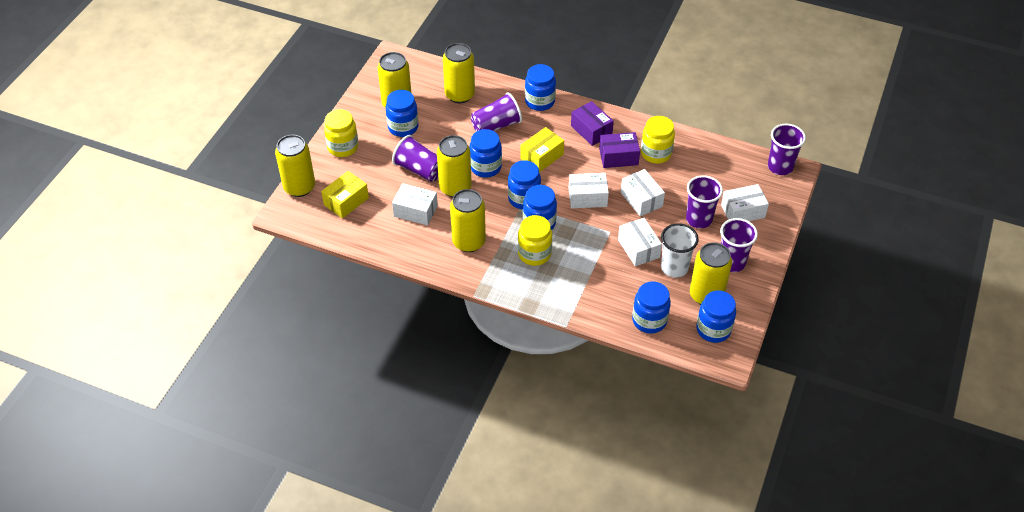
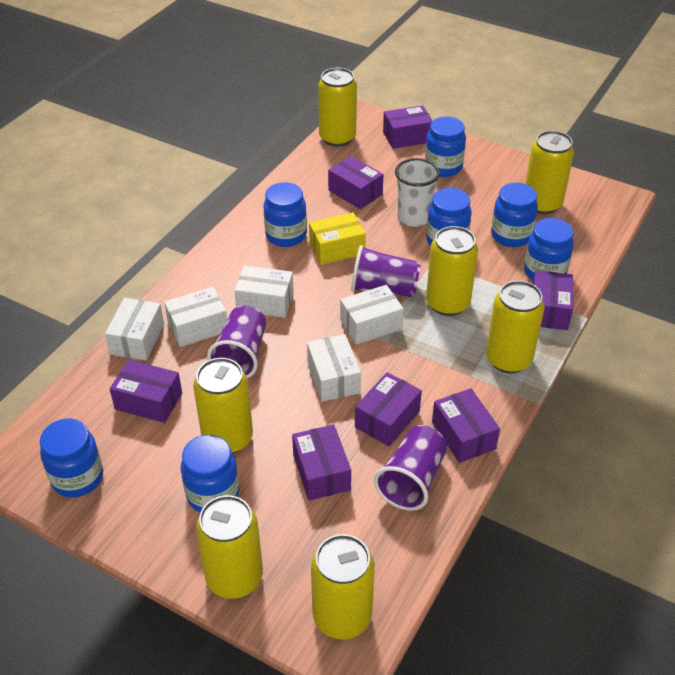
purple box: 2 -> 7
purple cup: 5 -> 3
yellow box: 2 -> 1
yellow can: 6 -> 7
yellow jar: 3 -> 0

